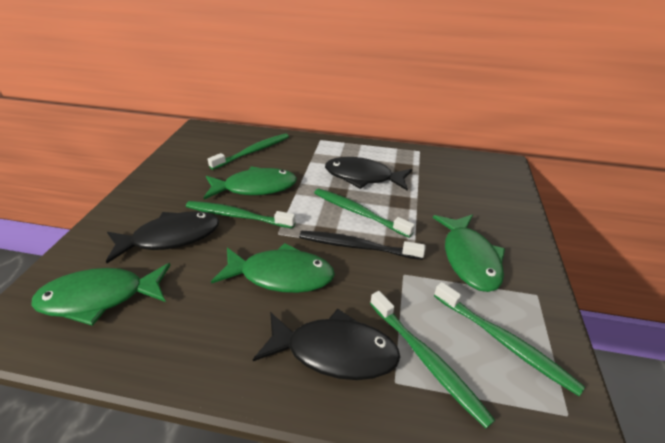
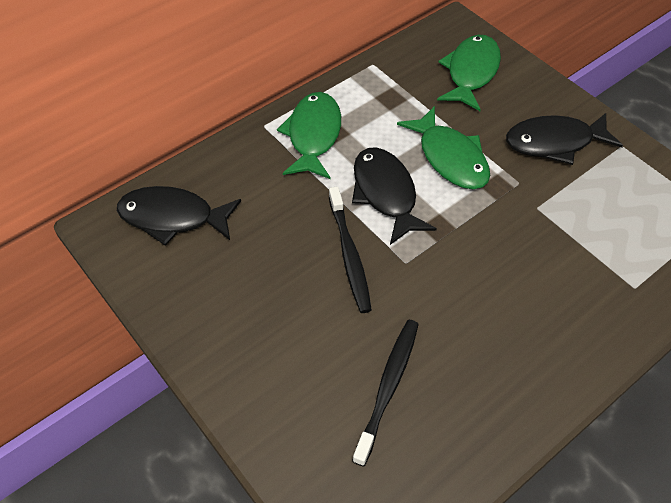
black toothbrush: 1 -> 2
green fish: 4 -> 3
green toothbrush: 5 -> 0

